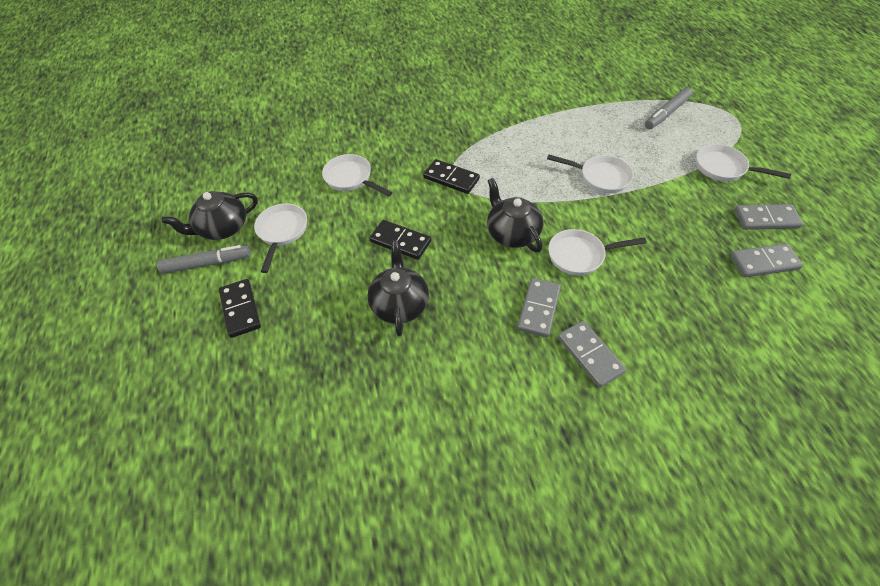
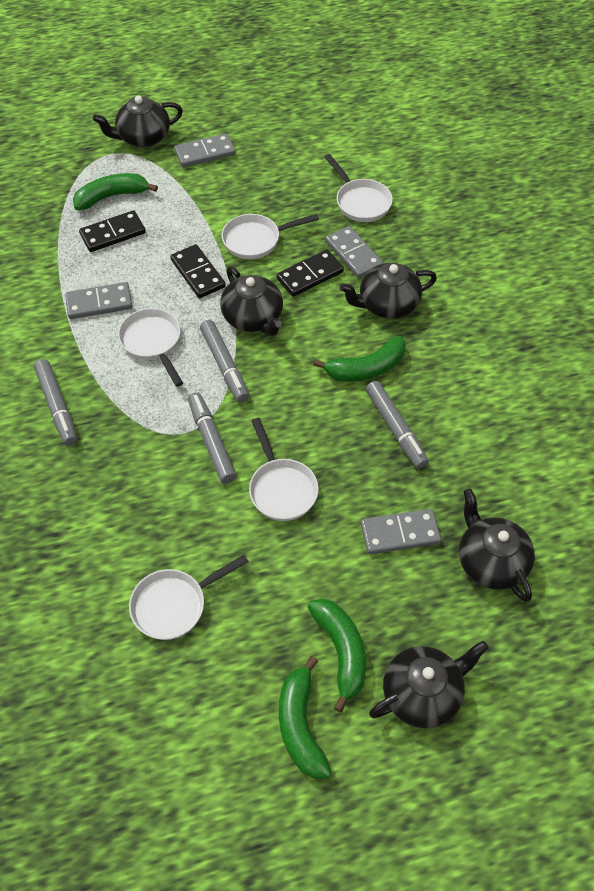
black teapot: 3 -> 5
green banana: 0 -> 4
grey marker: 2 -> 4

